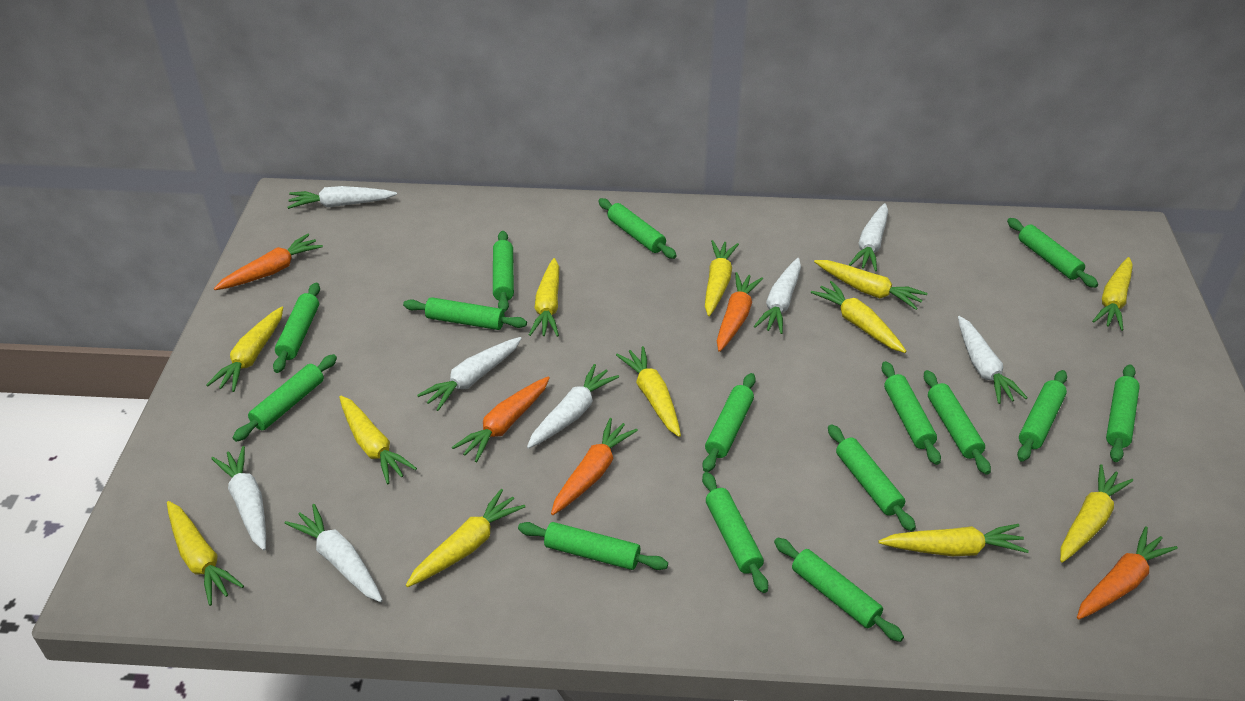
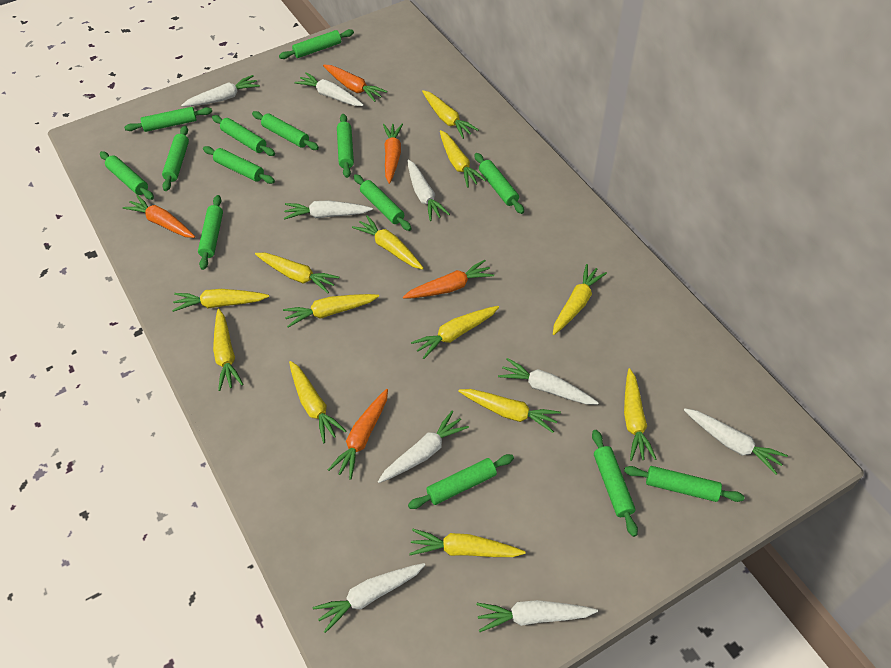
green rolling pin: 15 -> 14
white carrot: 8 -> 9
yellow carrot: 12 -> 13

